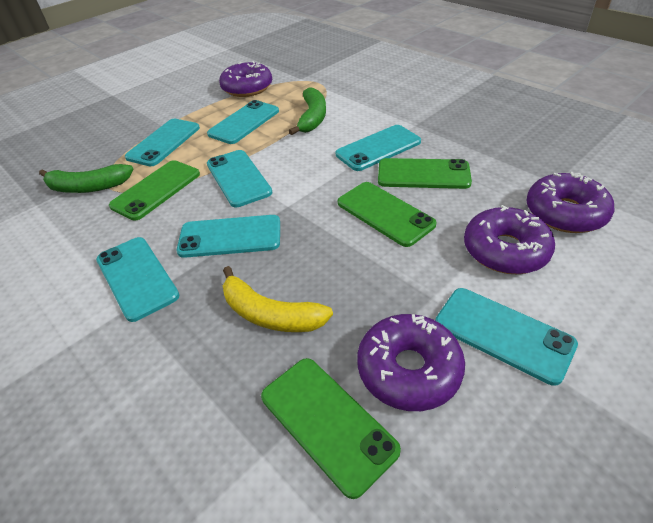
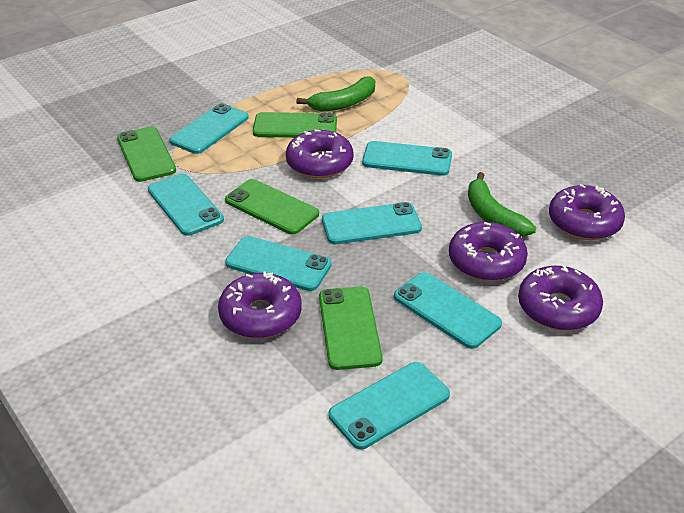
purple donut: 4 -> 5
yellow banana: 1 -> 0

